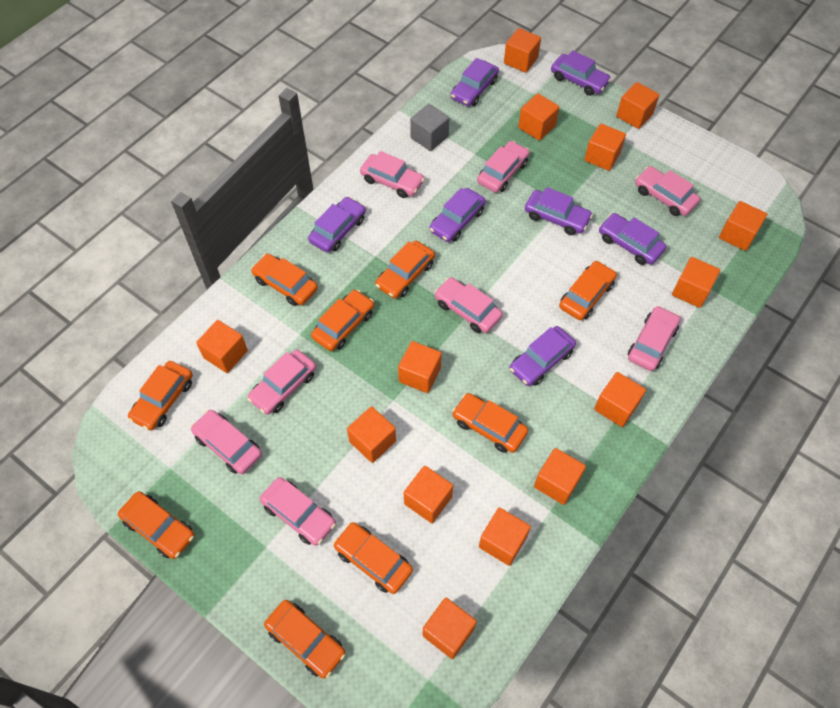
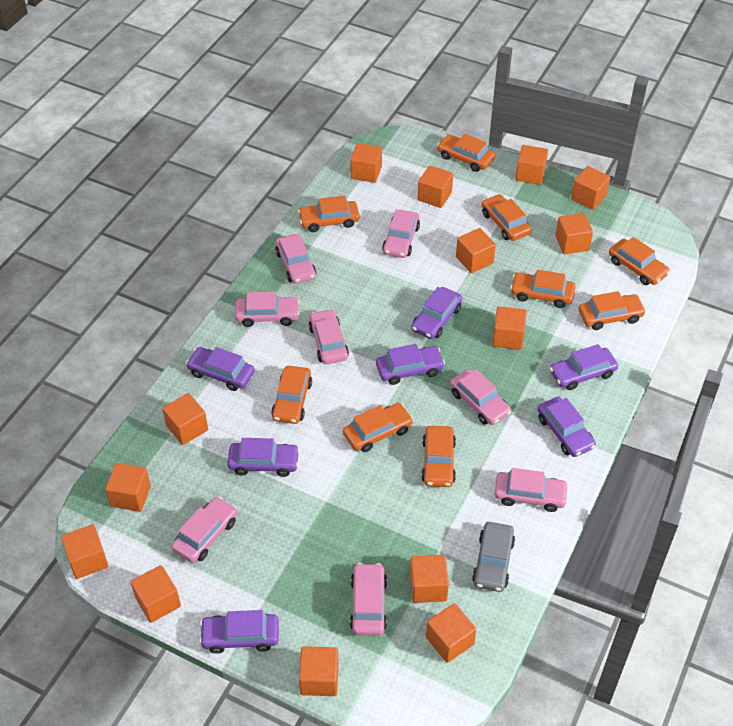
grey car: 0 -> 1
grey cube: 1 -> 0

